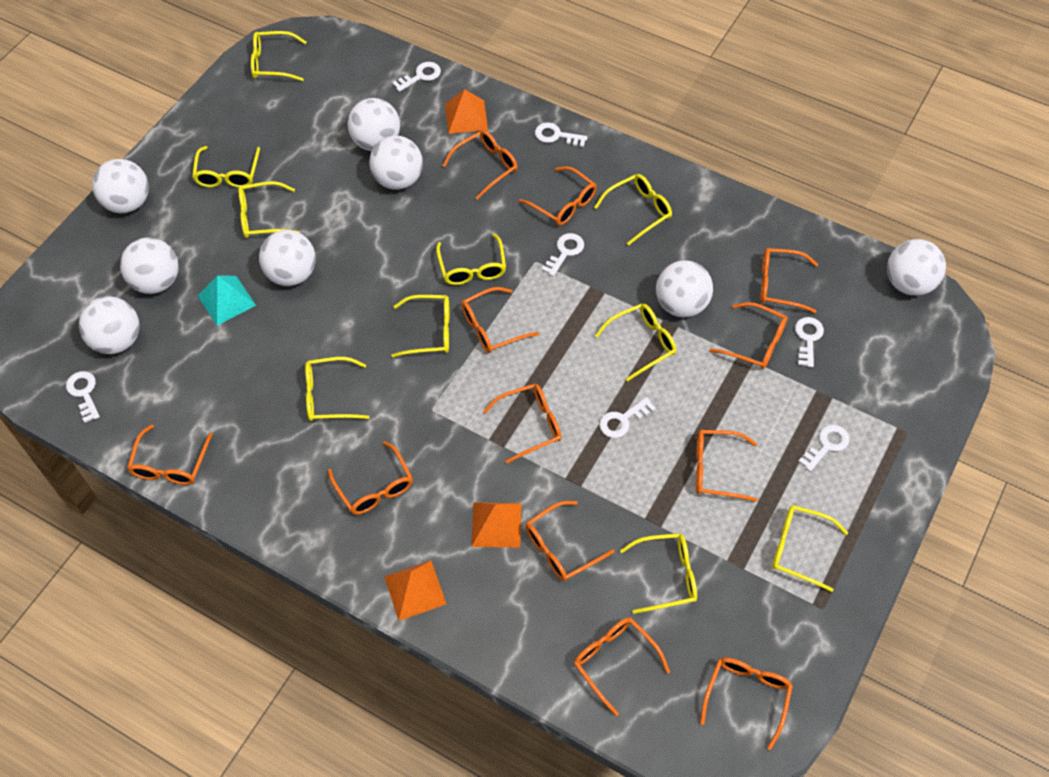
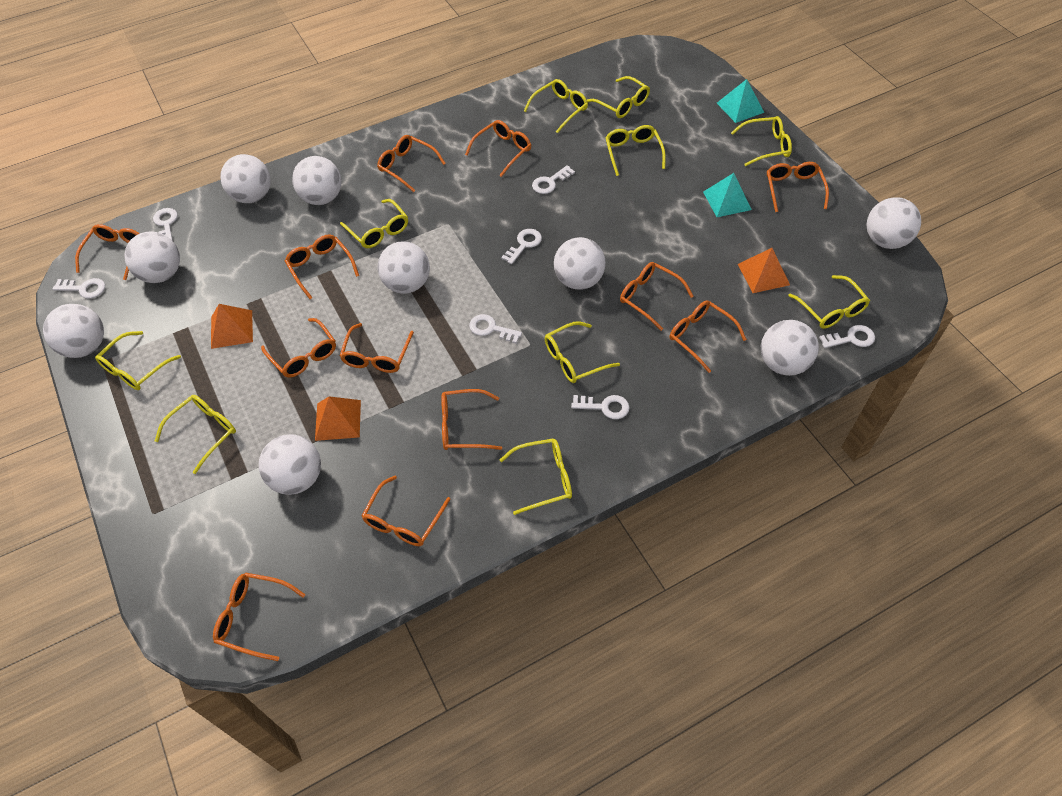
turquoise pyramid: 1 -> 2
white ball: 8 -> 9

